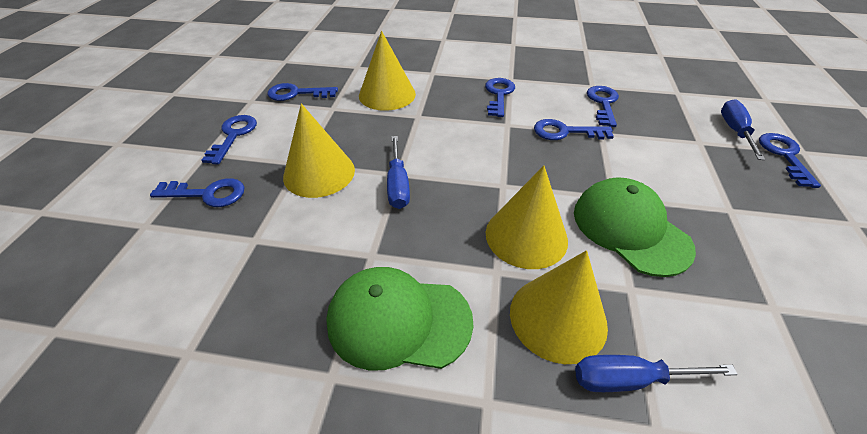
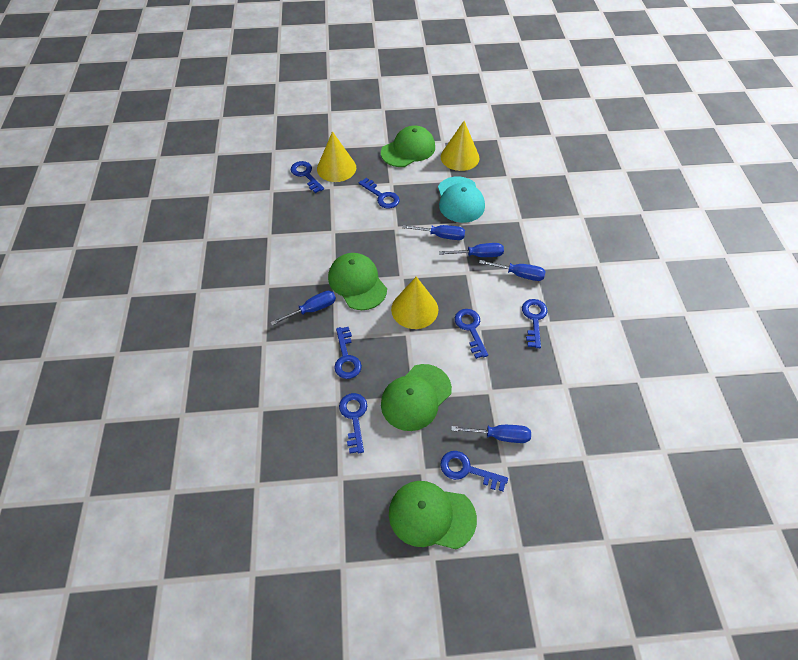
blue screwdriver: 3 -> 5
green cap: 2 -> 4
turquoise cap: 0 -> 1
yellow cone: 4 -> 3

